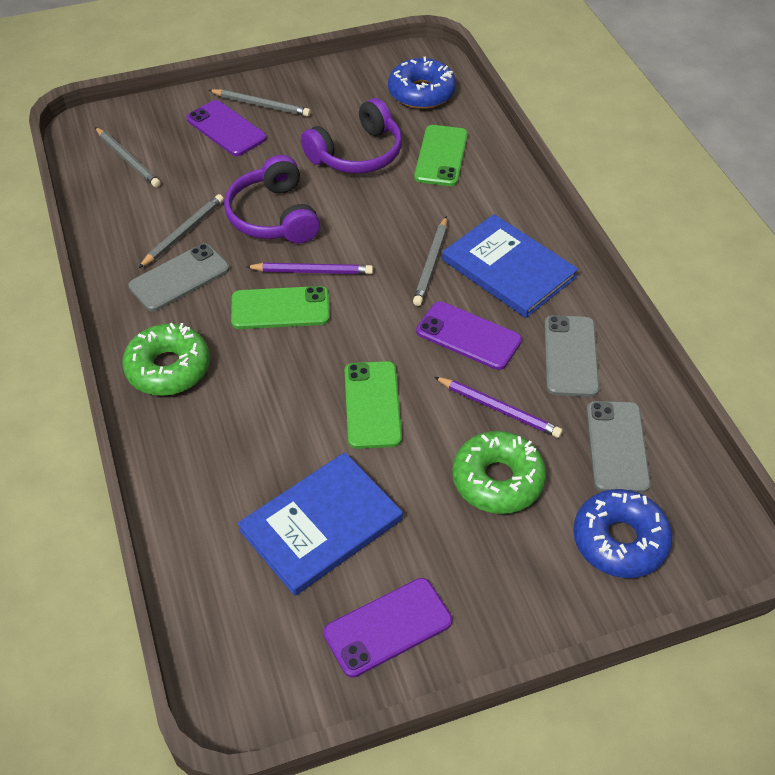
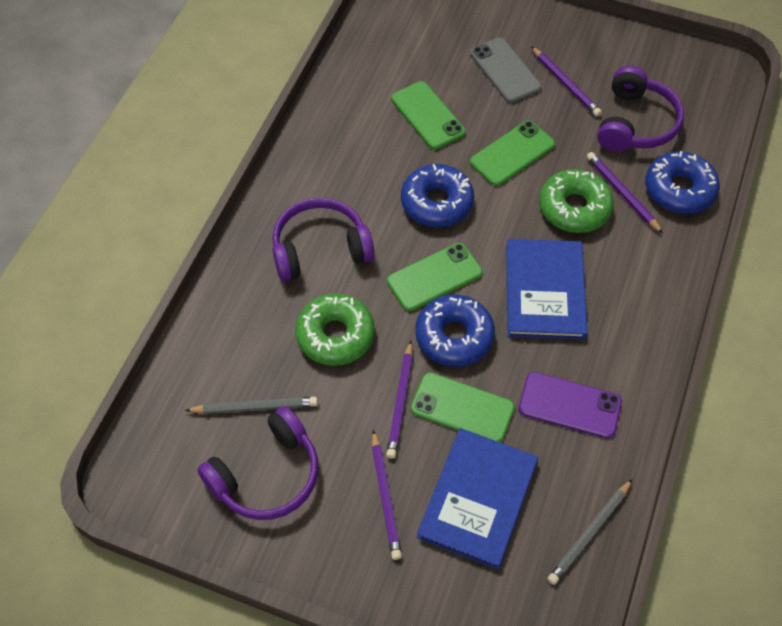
blue donut: 2 -> 3
green phone: 3 -> 4
grey pencil: 4 -> 2
grey phone: 3 -> 1
purple headphones: 2 -> 3
purple pencil: 2 -> 4
purple phone: 3 -> 1

